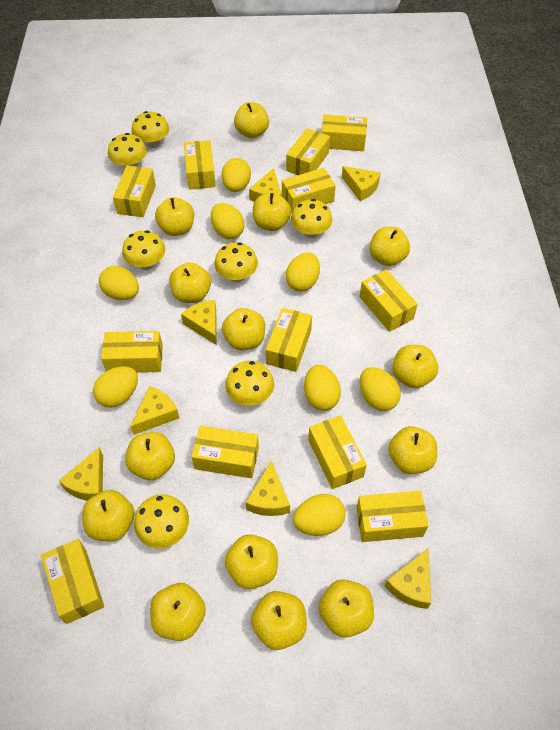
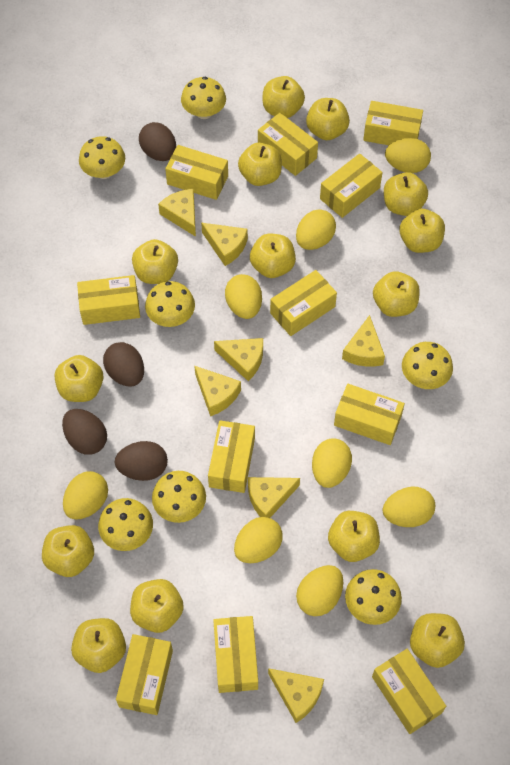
brown egg: 0 -> 4
yellow box: 12 -> 11

